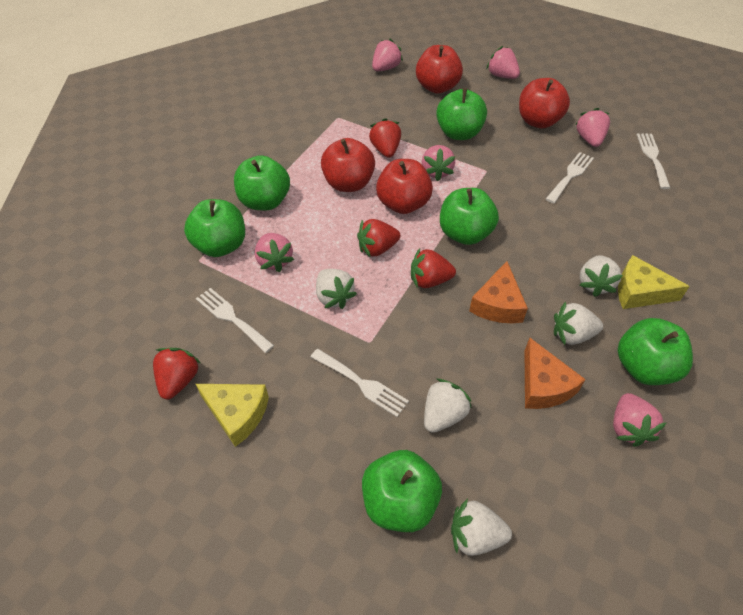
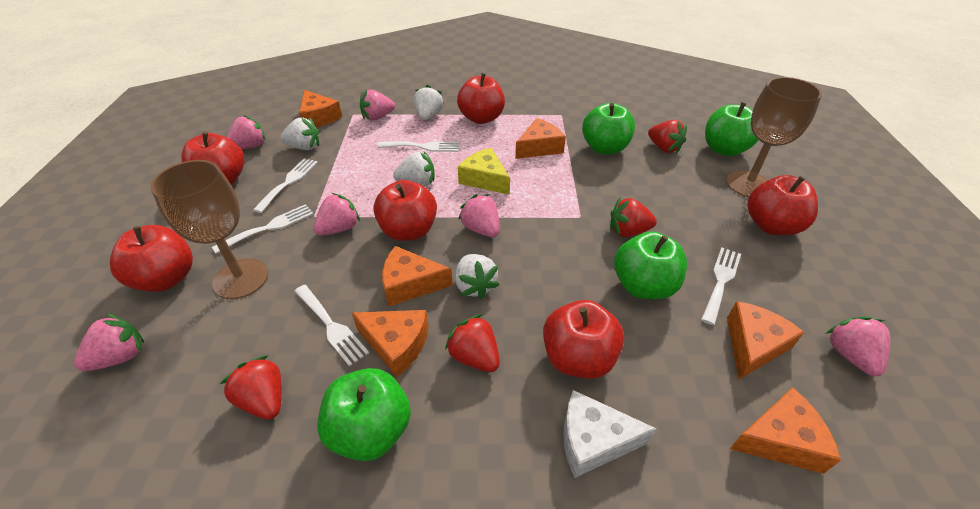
brown goblet: 0 -> 2
green apple: 6 -> 4
orange cheese: 2 -> 6
red apple: 4 -> 6
white cheese: 0 -> 1
white fork: 4 -> 5
white strawberry: 5 -> 4
yellow cheese: 2 -> 1

